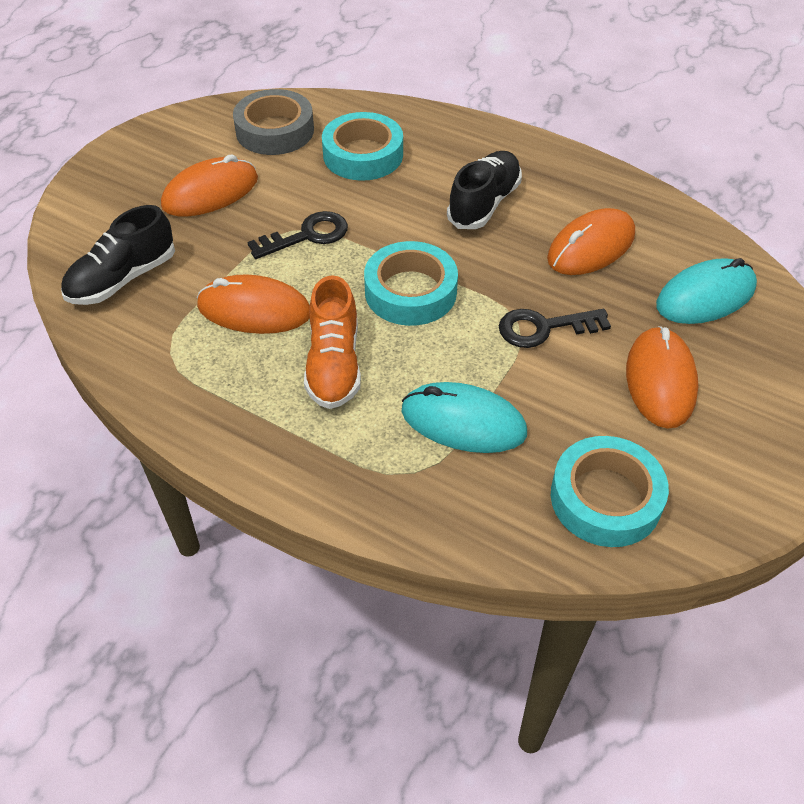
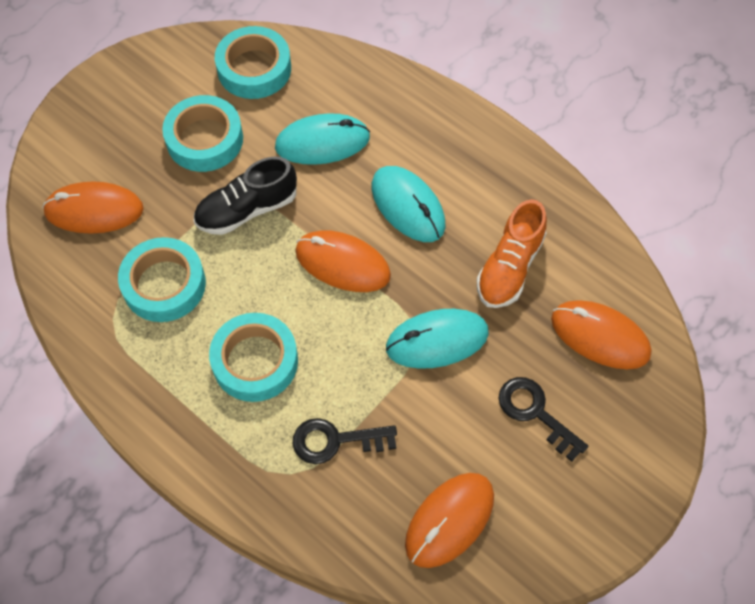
black shoe: 2 -> 1
grey tape: 1 -> 0
turquoise mouse: 2 -> 3
turquoise tape: 3 -> 4

